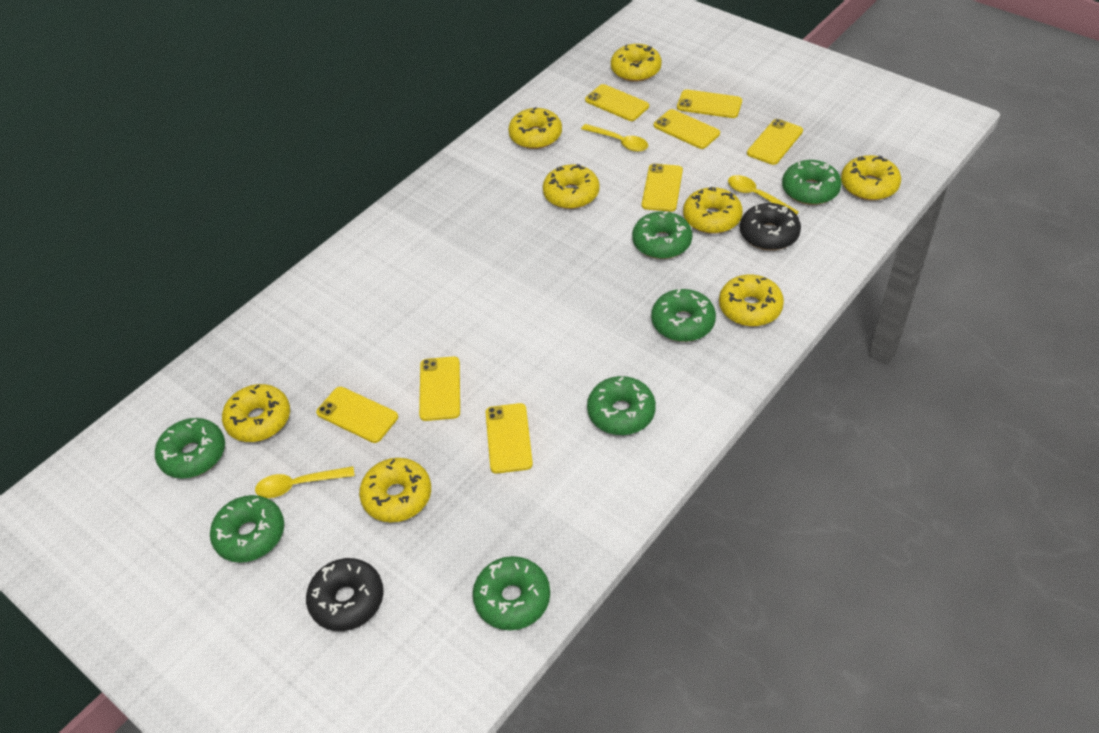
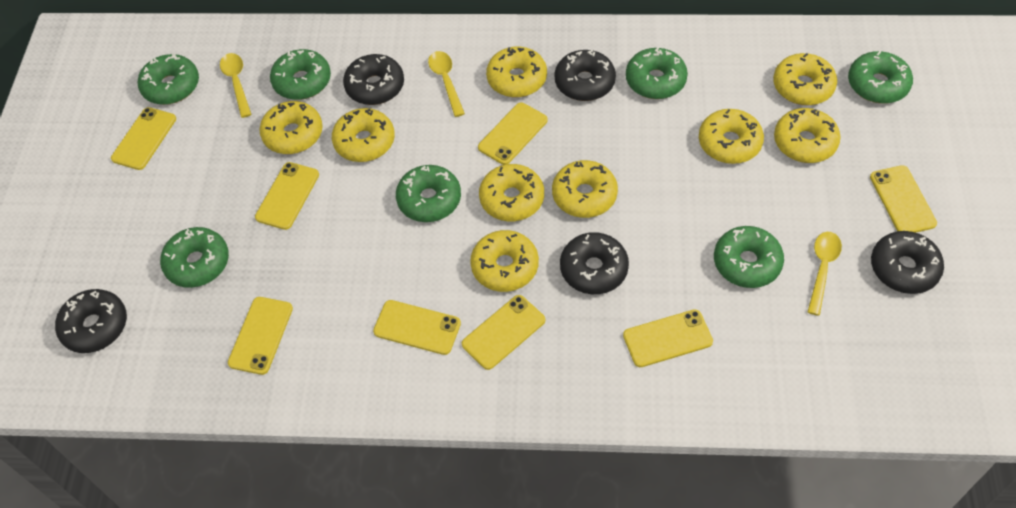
black donut: 2 -> 5
yellow donut: 8 -> 9

